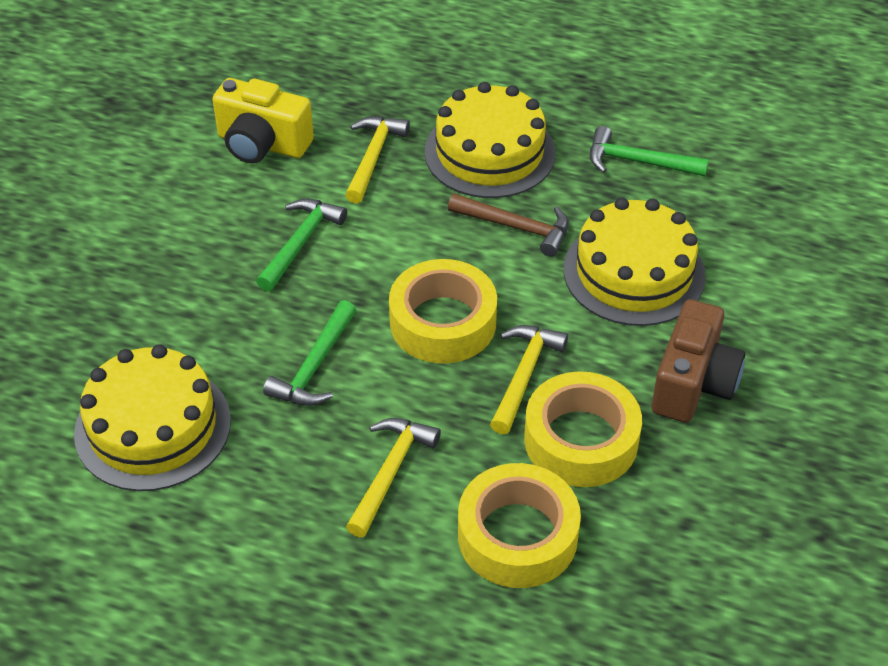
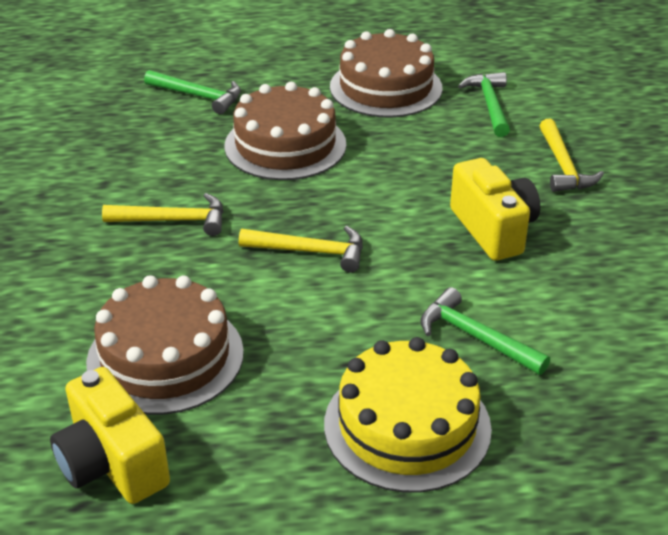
brown cake: 0 -> 3
brown camera: 1 -> 0
brown hammer: 1 -> 0
yellow cake: 3 -> 1
yellow camera: 1 -> 2
yellow tape: 3 -> 0

